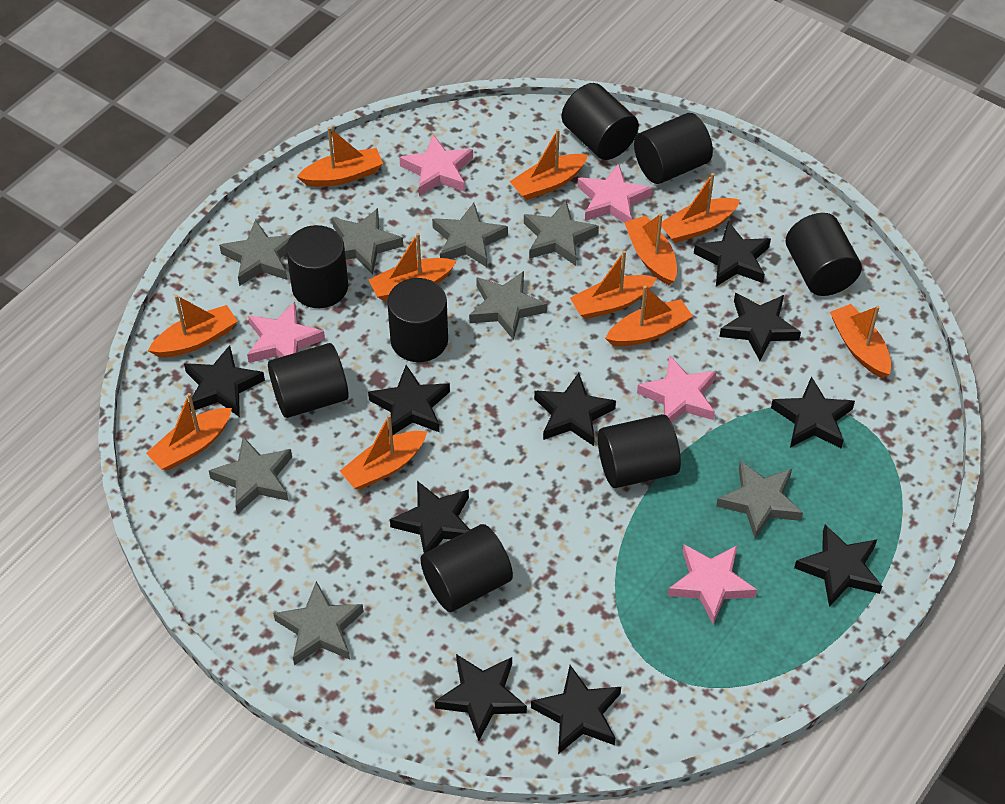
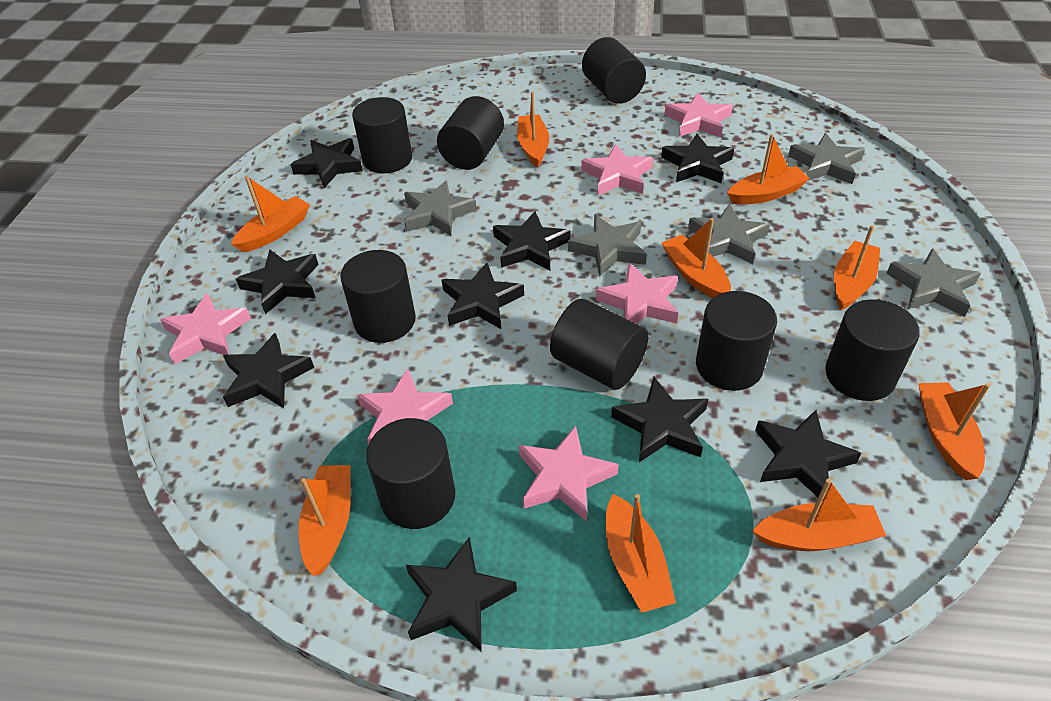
black star: 10 -> 9
grey star: 8 -> 5
orange boat: 11 -> 9
pink star: 5 -> 6

